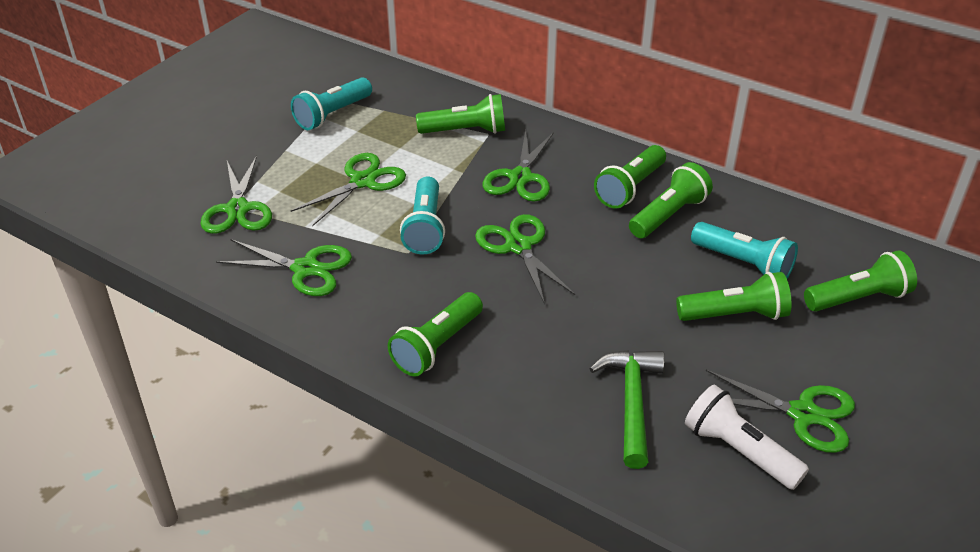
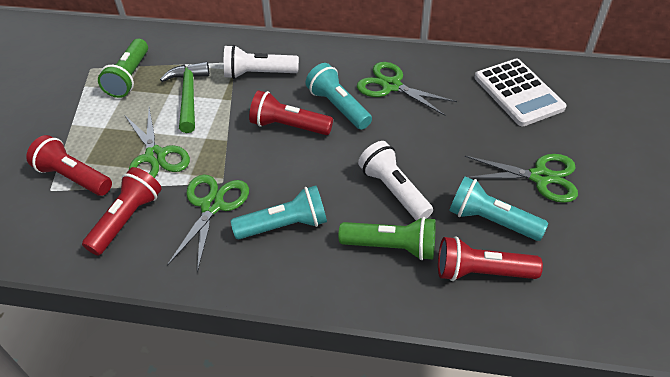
green flashlight: 6 -> 2
green scissors: 6 -> 4
red flashlight: 0 -> 4
white calculator: 0 -> 1
white flashlight: 1 -> 2

